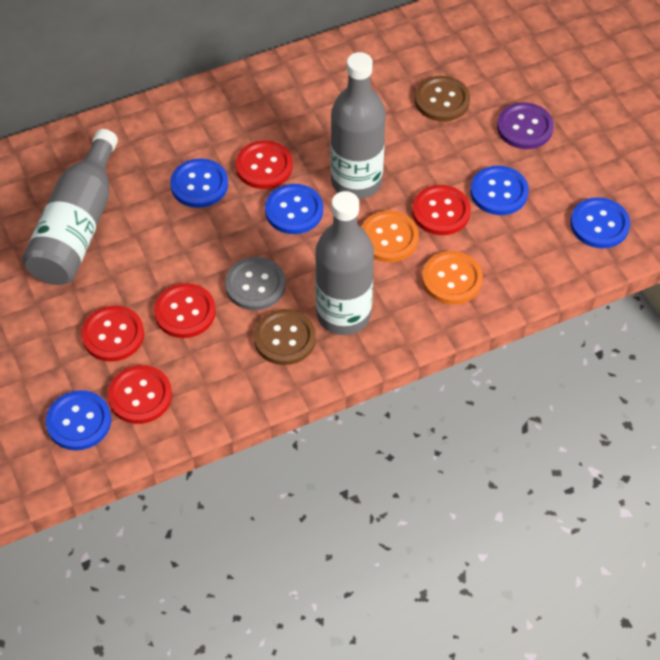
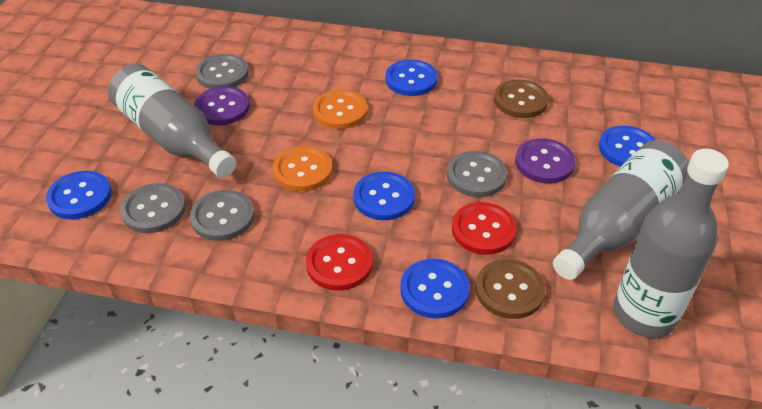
grey button: 1 -> 4
purple button: 1 -> 2
red button: 5 -> 2

